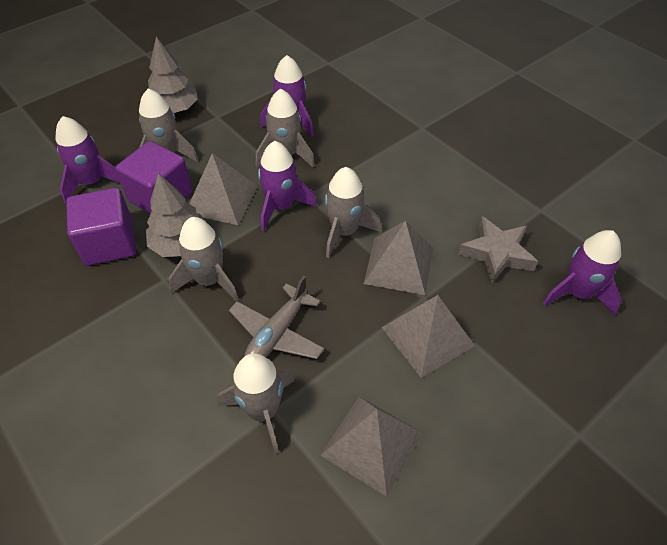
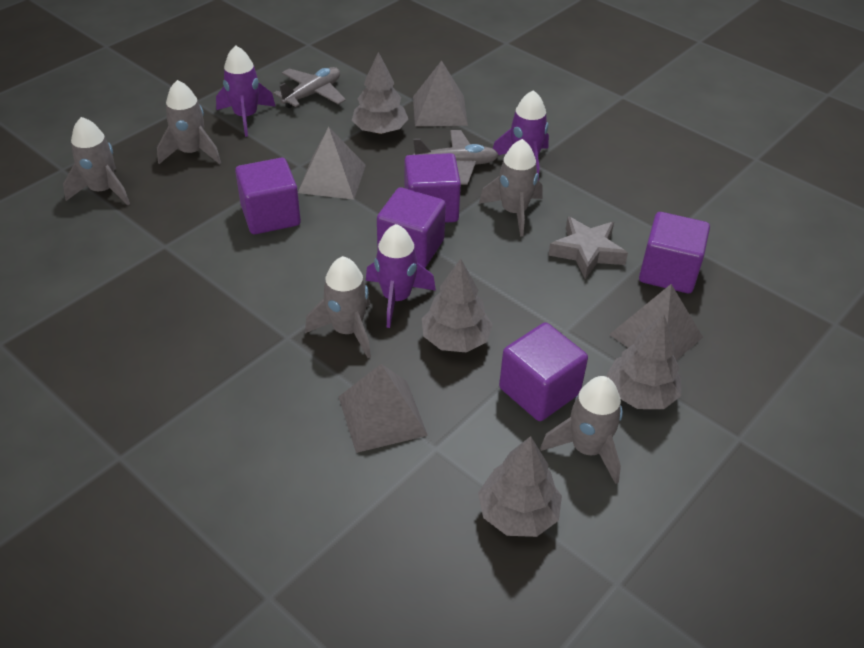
grey plane: 1 -> 2
grey tree: 2 -> 4
purple cube: 2 -> 5
purple rocket: 4 -> 3

